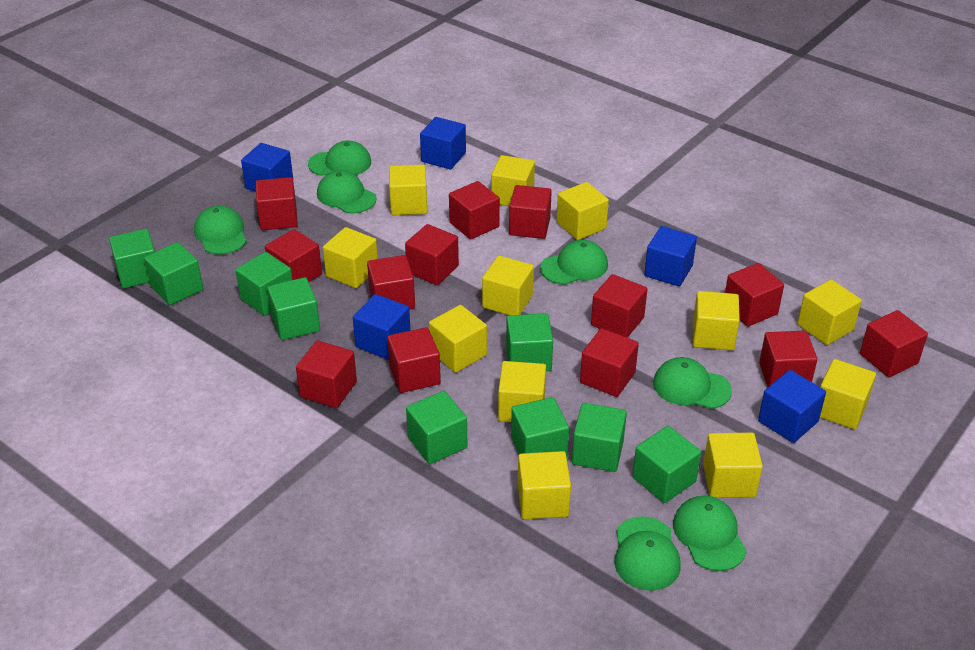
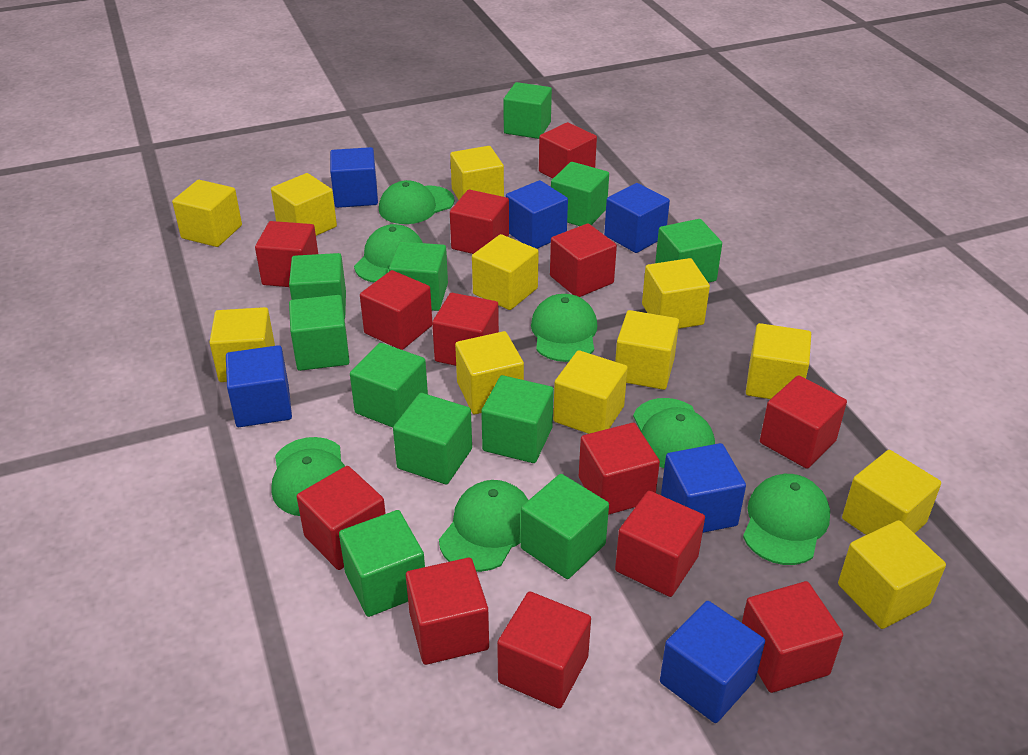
blue cube: 5 -> 6
green cube: 9 -> 11

